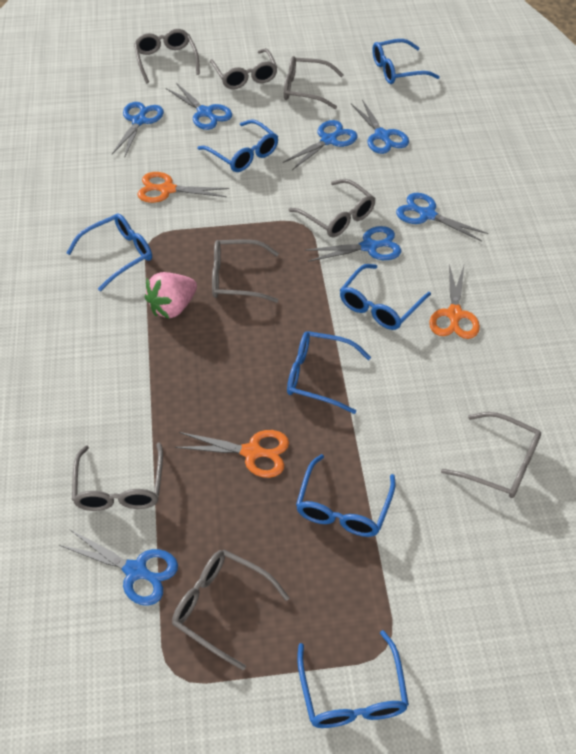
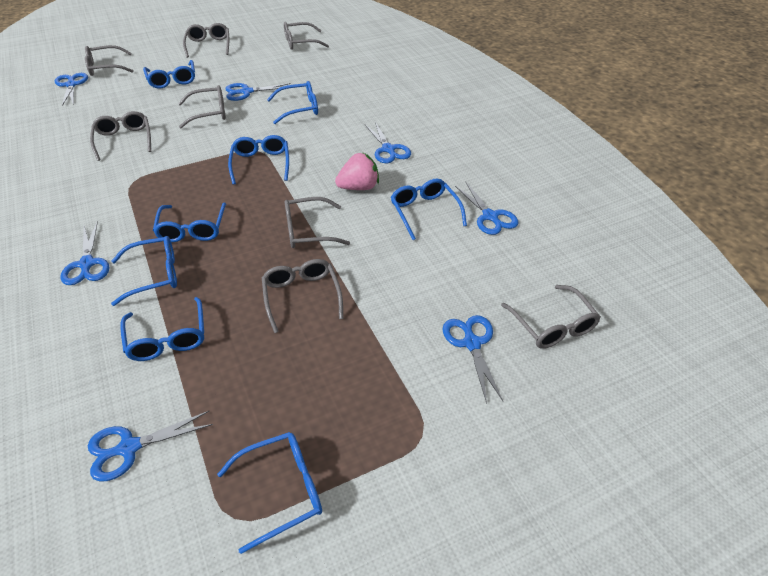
blue glasses: 7 -> 8
orange scissors: 3 -> 0

